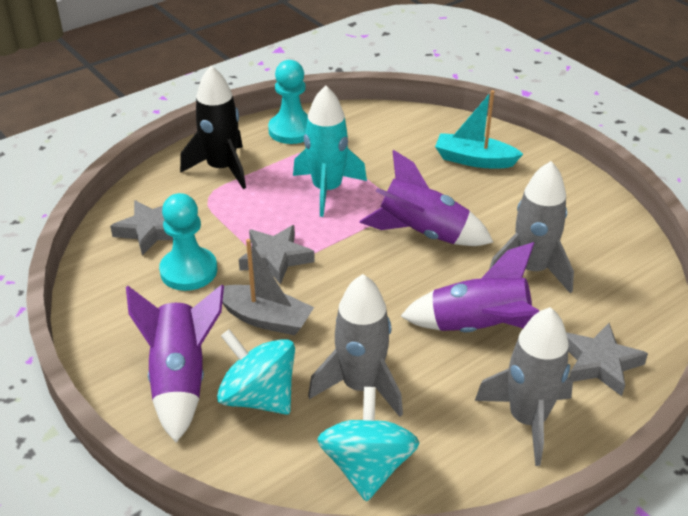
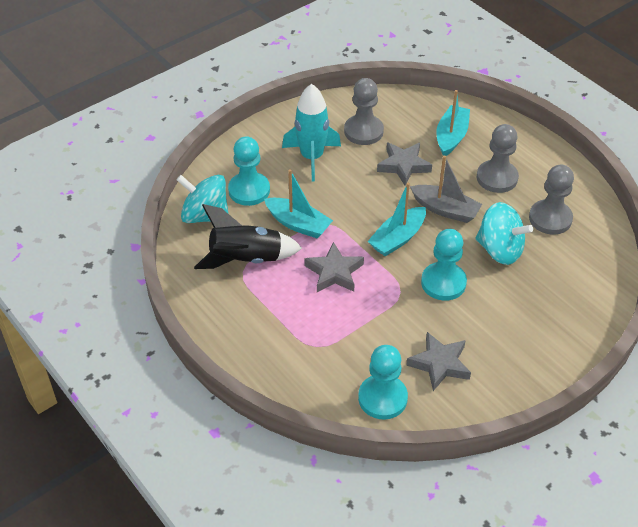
grey pawn: 0 -> 3
grey rocket: 3 -> 0
purple rocket: 3 -> 0
turquoise boat: 1 -> 3
turquoise pawn: 2 -> 3

